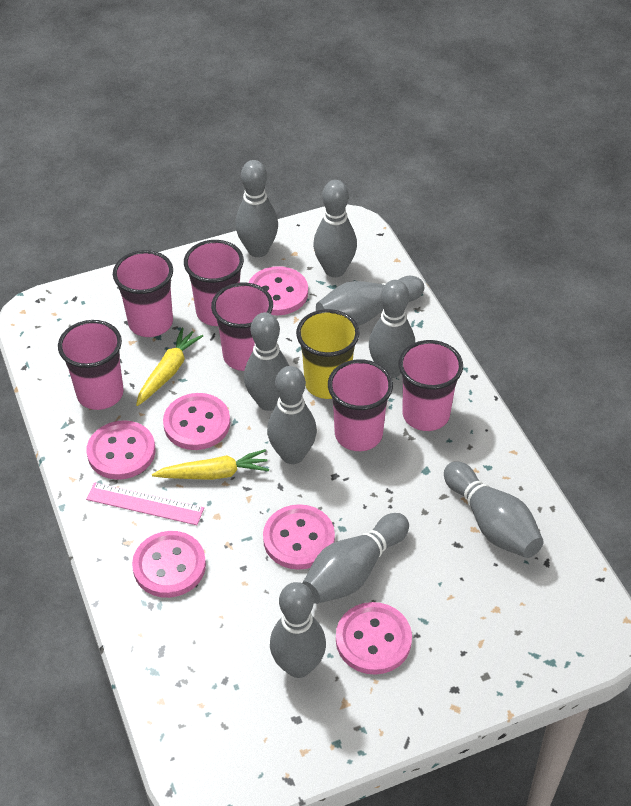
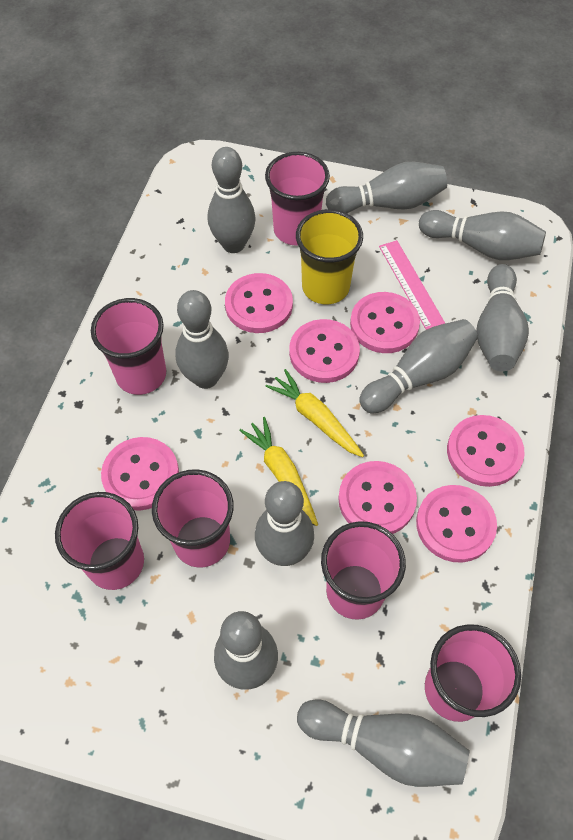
pink button: 6 -> 7

